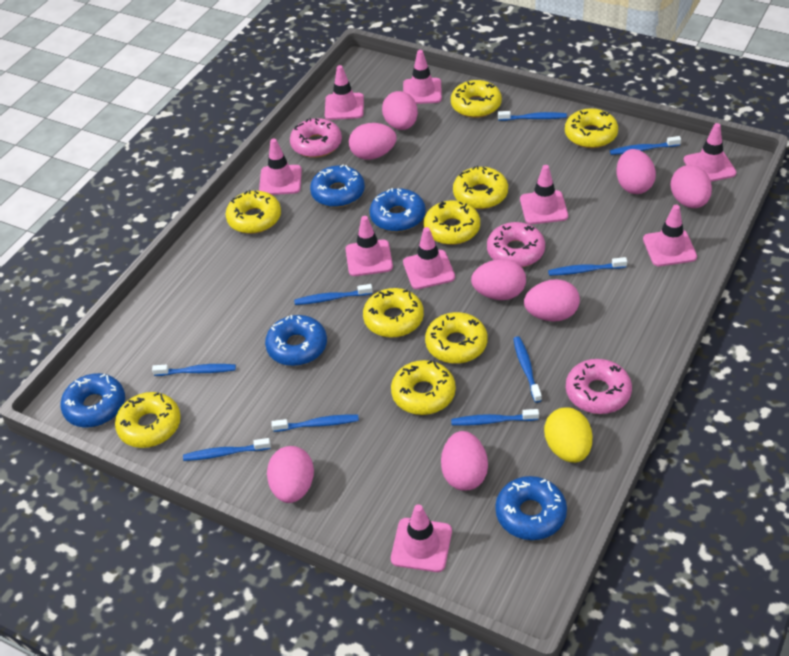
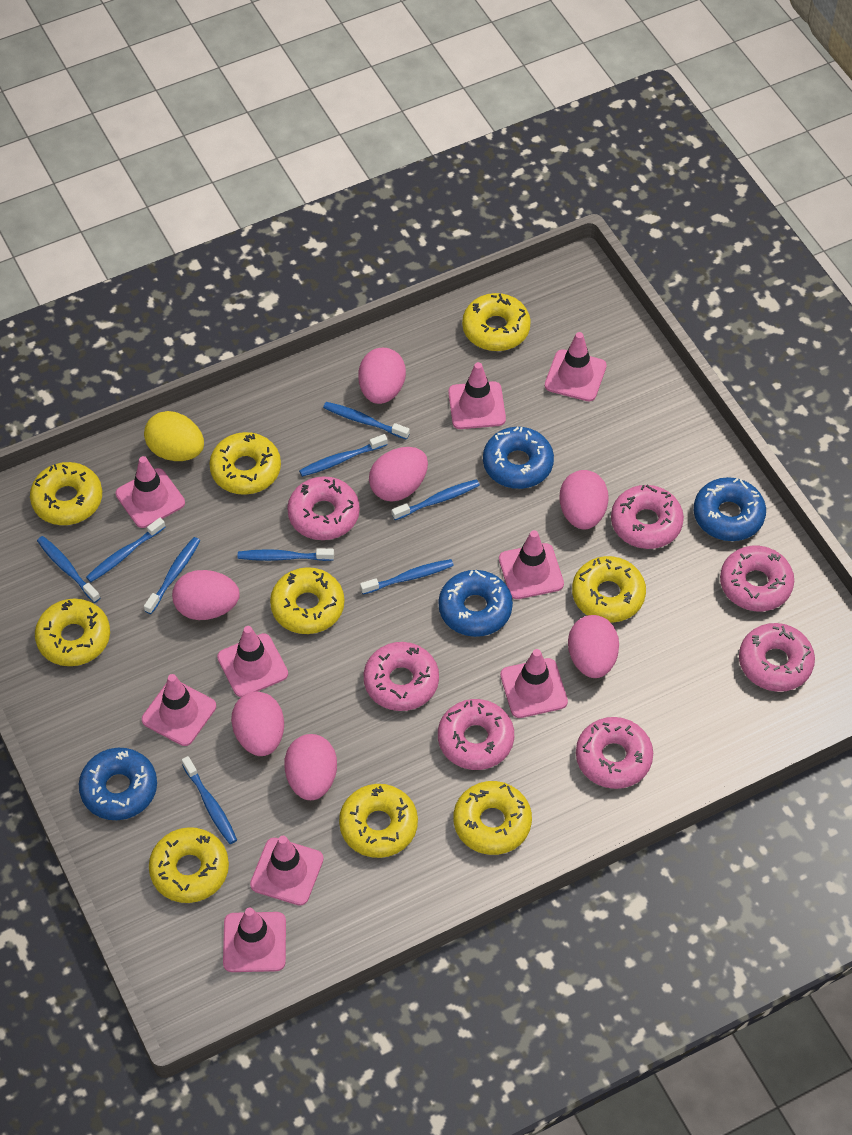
blue donut: 5 -> 4
pink donut: 3 -> 7
pink egg: 8 -> 7

